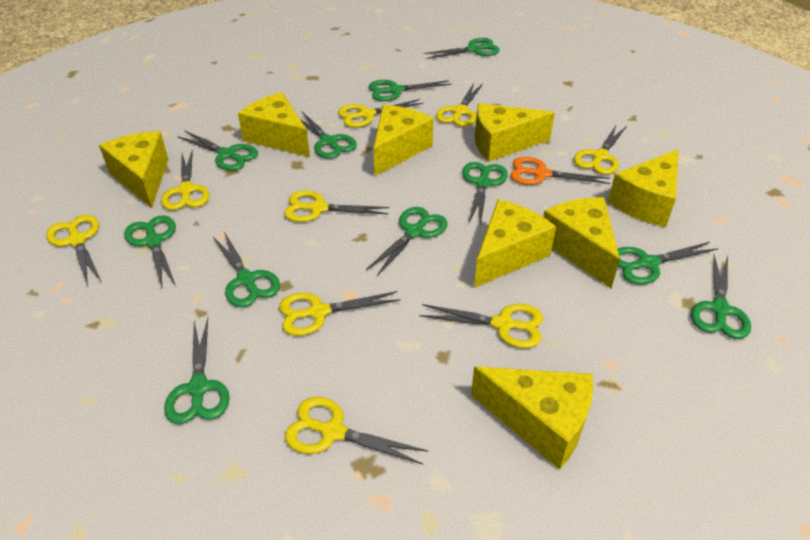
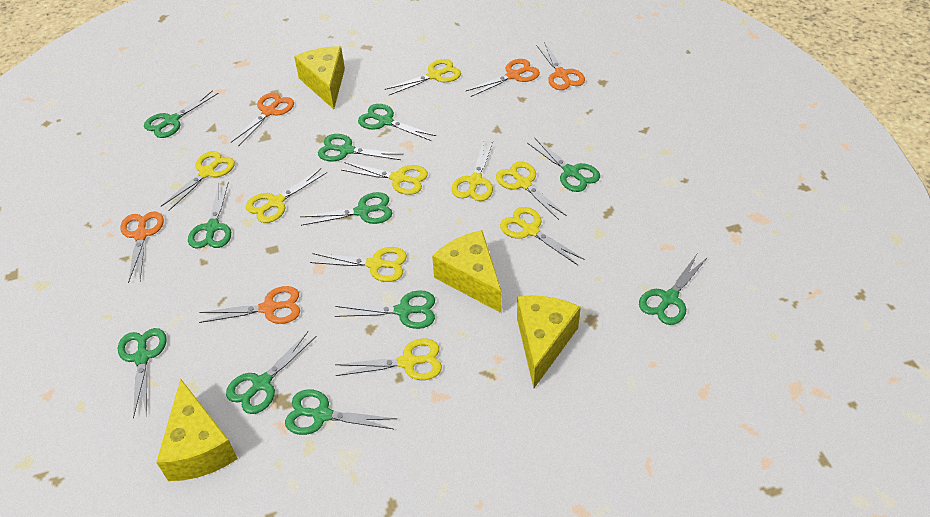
orange scissors: 1 -> 5
yellow cheese: 8 -> 4

